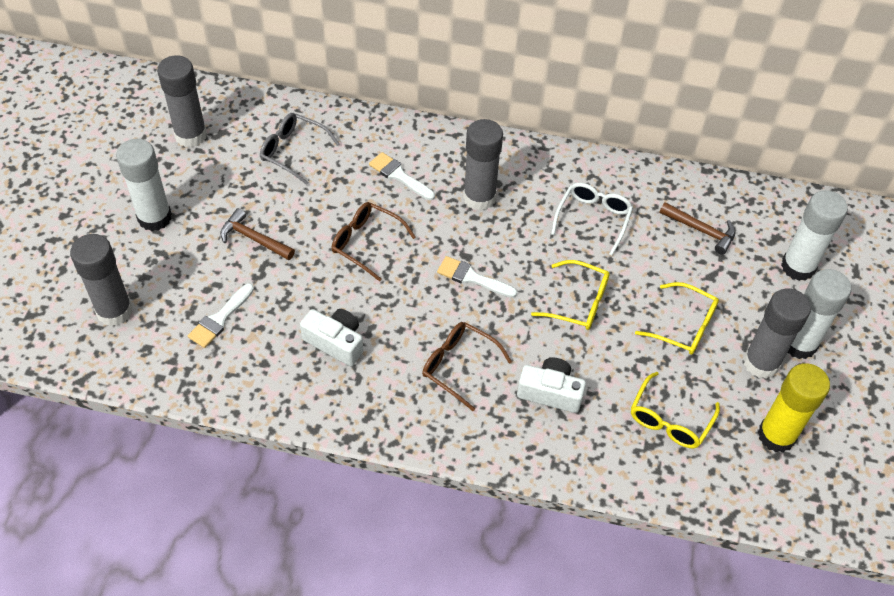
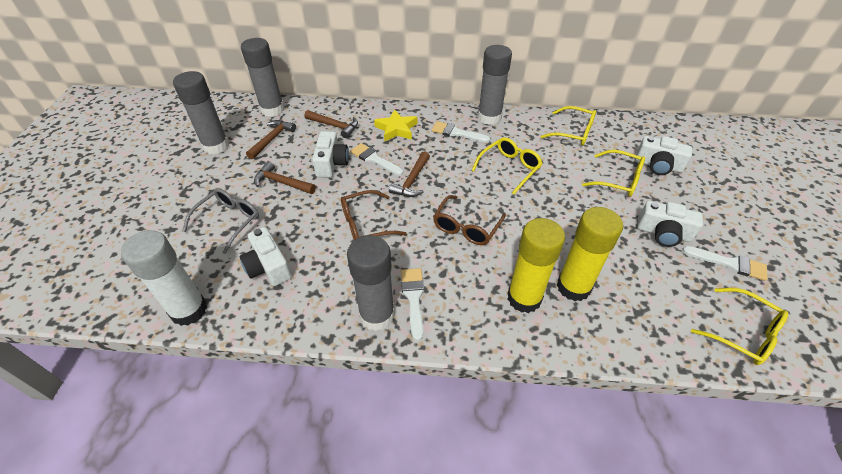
brown hammer: 2 -> 4
white brush: 3 -> 4
white camera: 2 -> 4
white glasses: 1 -> 0
white glue stick: 3 -> 1
yellow glasses: 3 -> 4
yellow glue stick: 1 -> 2
yellow star: 0 -> 1

